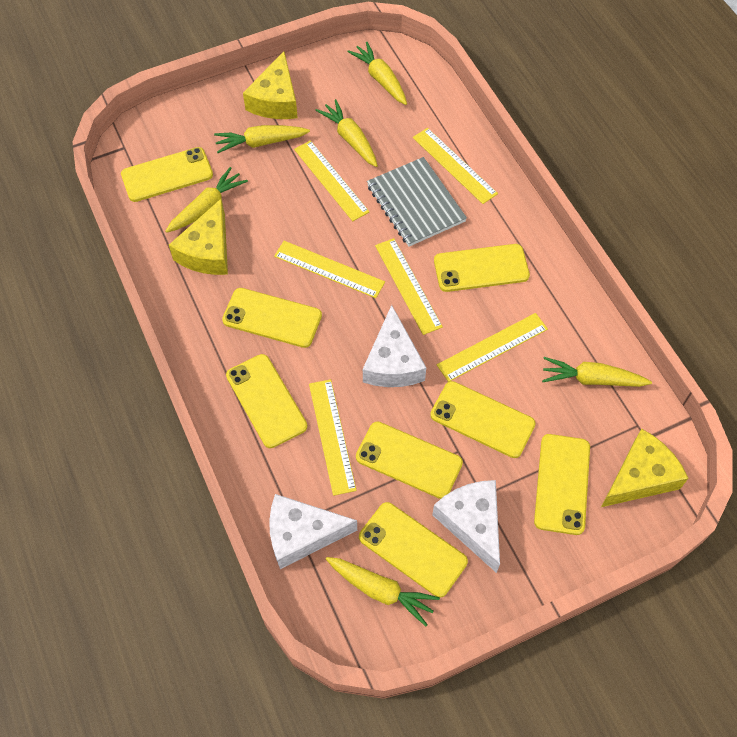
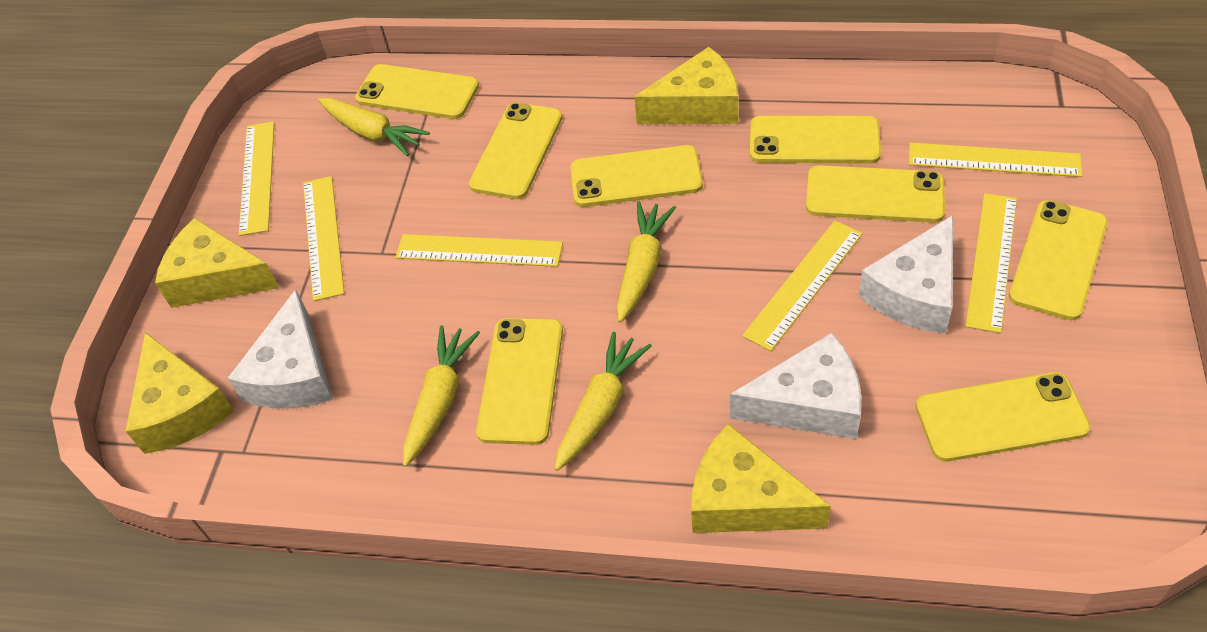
grey notebook: 1 -> 0
yellow carrot: 6 -> 4
yellow cheese: 3 -> 4

